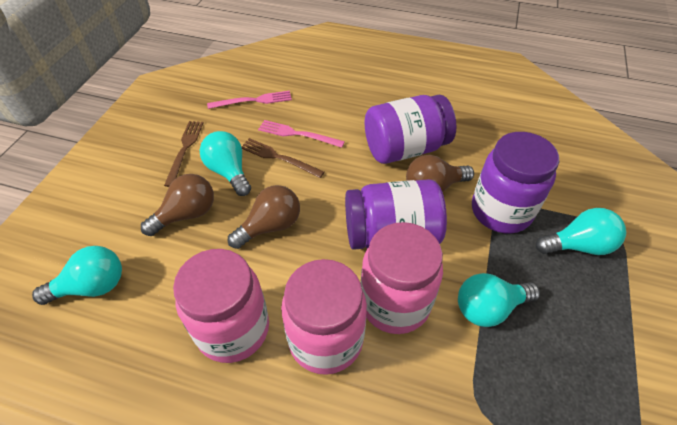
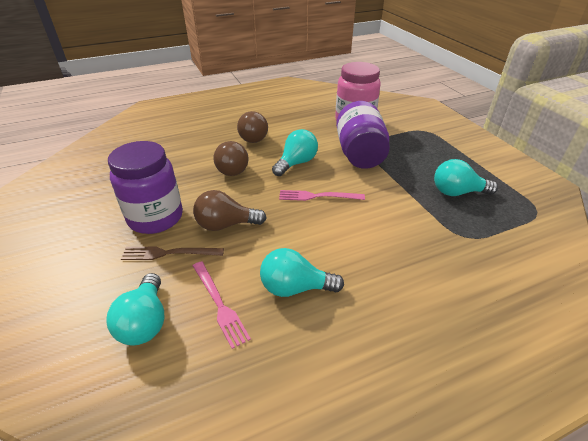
brown fork: 2 -> 1
pink jar: 3 -> 1
purple jar: 3 -> 2

